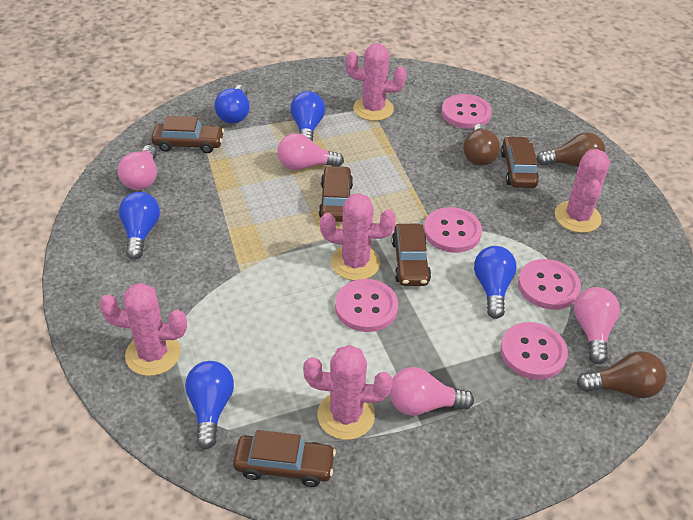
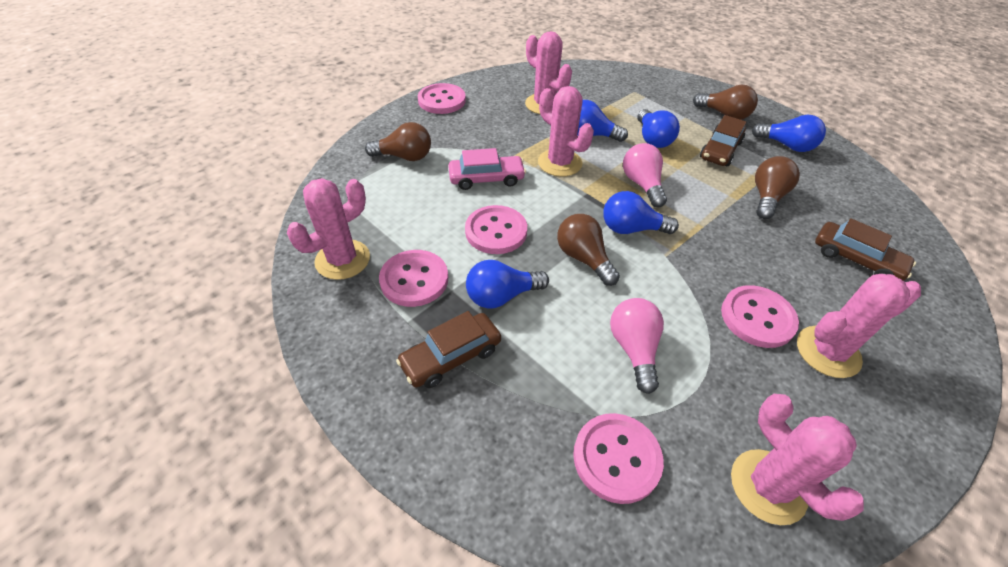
brown car: 5 -> 3
brown light bulb: 3 -> 4
pink car: 0 -> 1
pink light bulb: 4 -> 2

